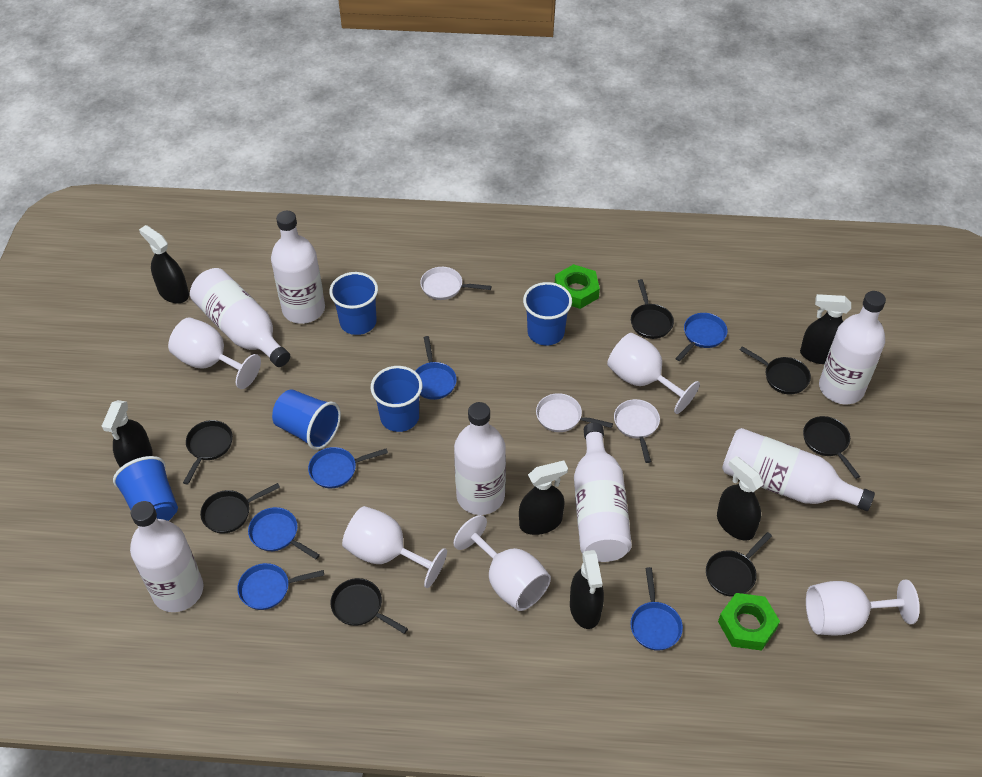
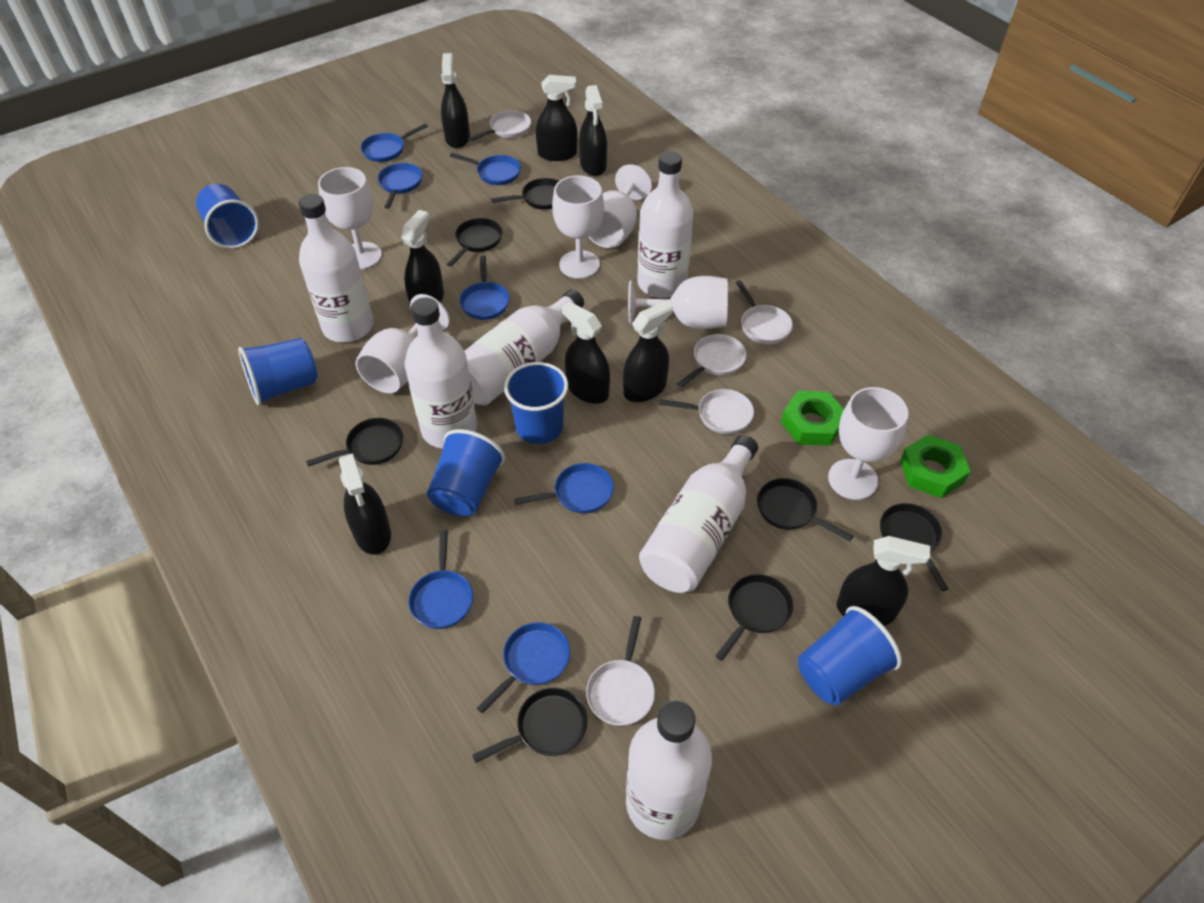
black spray bottle: 6 -> 8
blue pan: 6 -> 7
white bottle: 7 -> 6
white goblet: 5 -> 6
white pan: 3 -> 5

